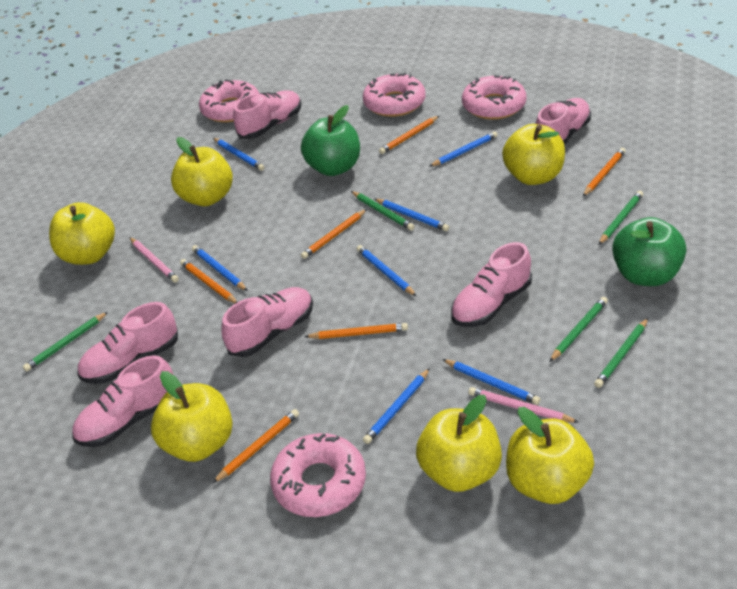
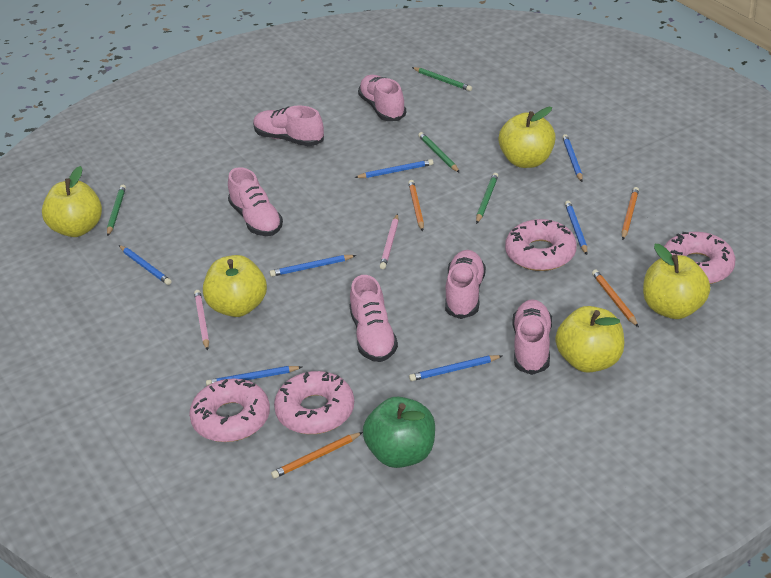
green apple: 2 -> 1
green pencil: 5 -> 4
orange pencil: 6 -> 4
yellow apple: 6 -> 5

